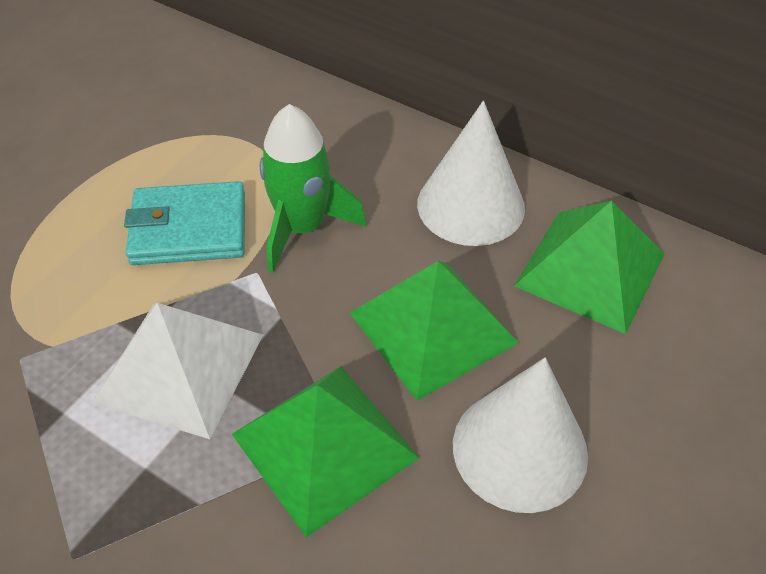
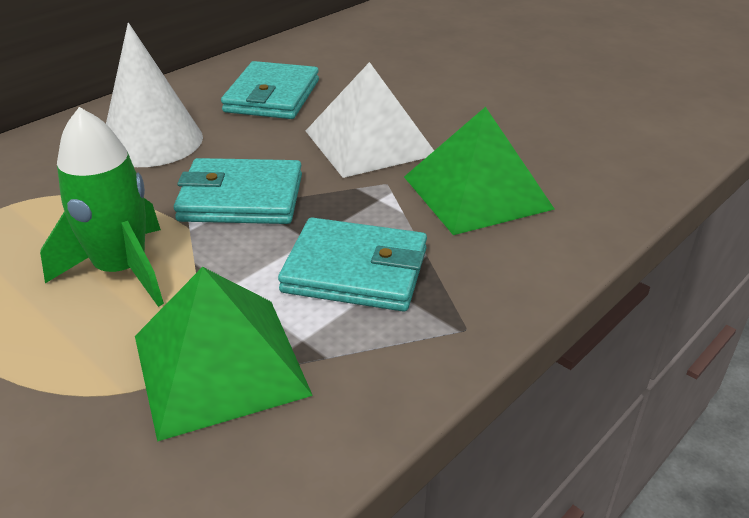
green pyramid: 3 -> 2
turquoise wallet: 1 -> 3
white cone: 2 -> 1

